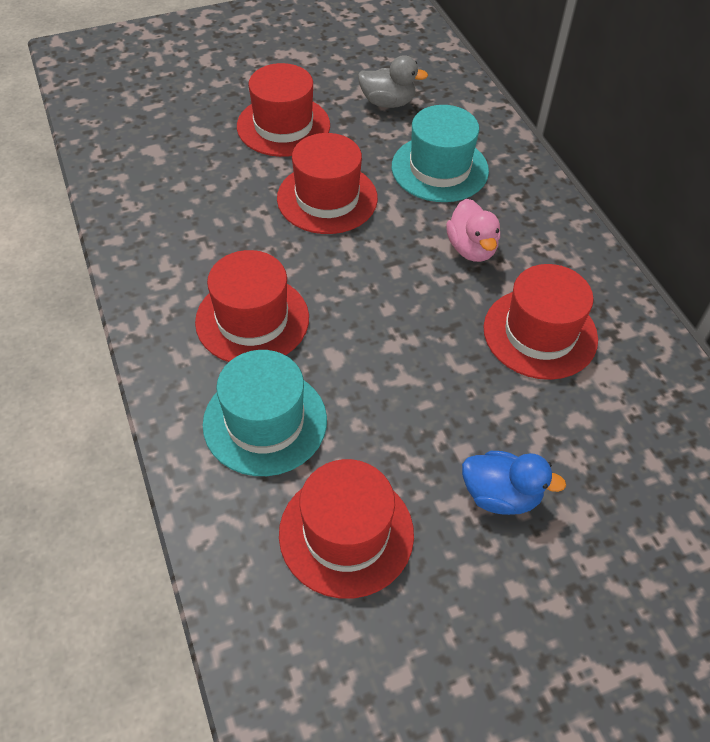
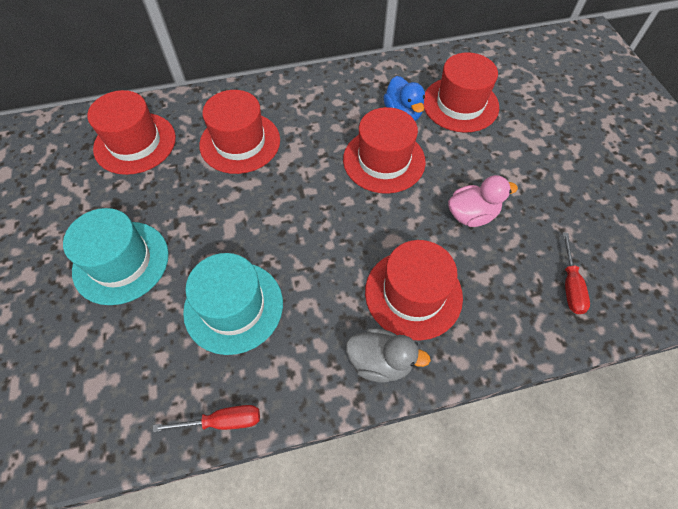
red screwdriver: 0 -> 2

